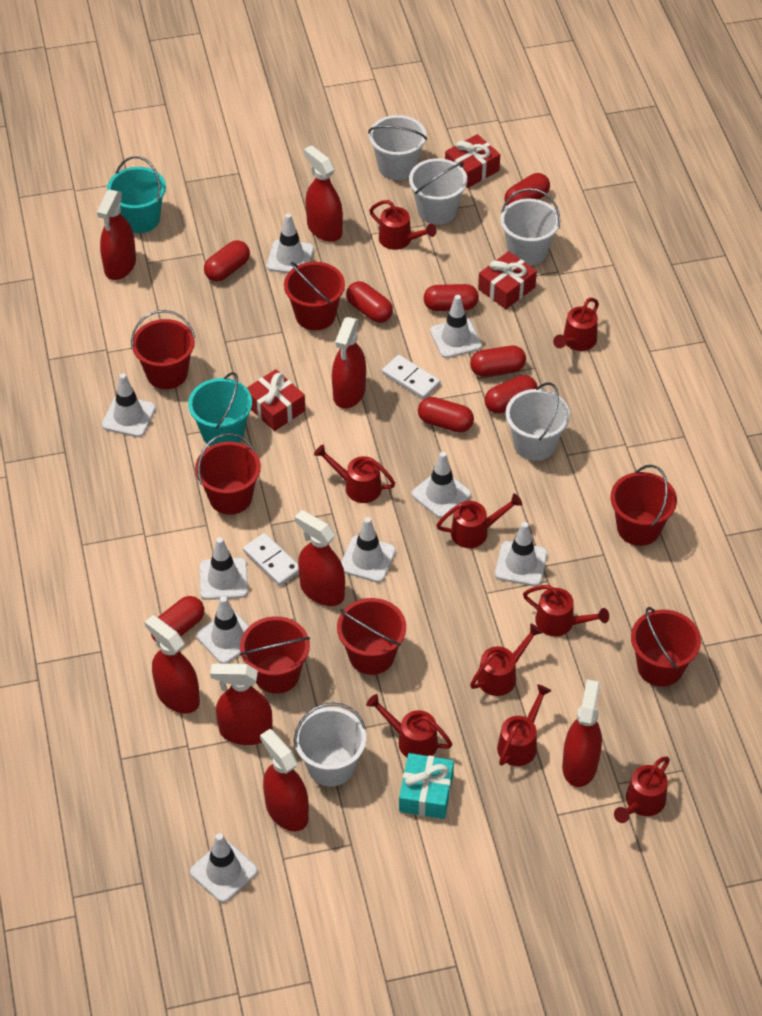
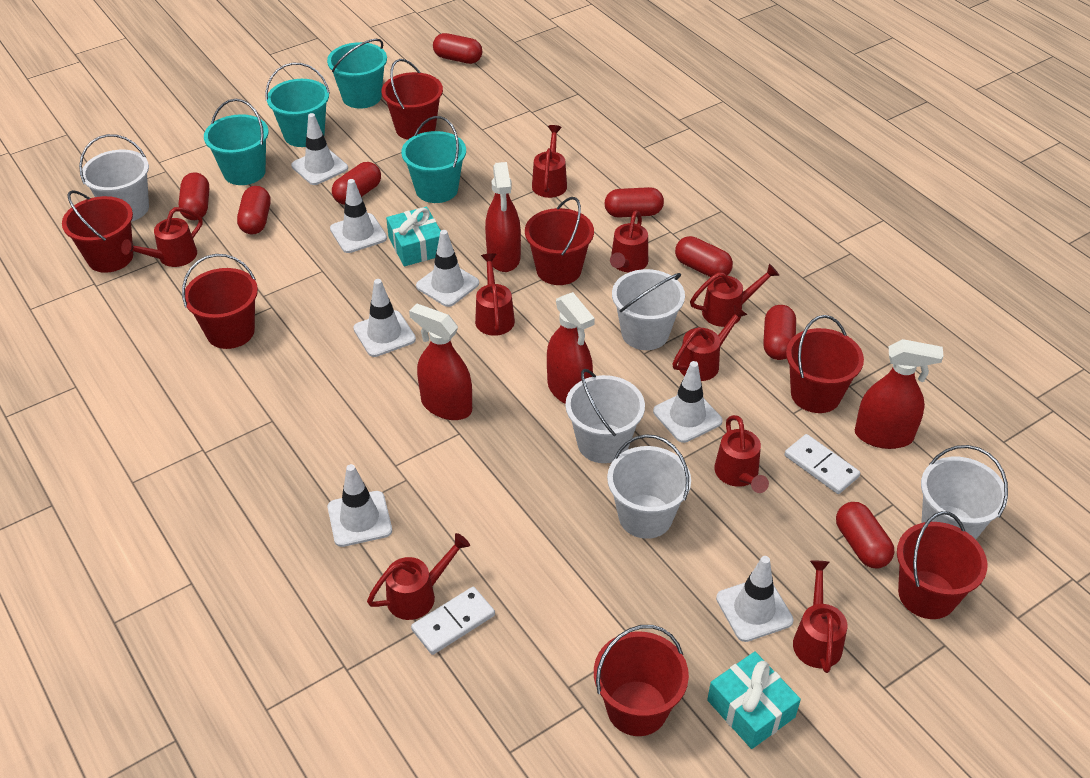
red gift: 3 -> 0
red spray bottle: 8 -> 4
turquoise bucket: 2 -> 4
turquoise gift: 1 -> 2
white traffic cone: 9 -> 7

